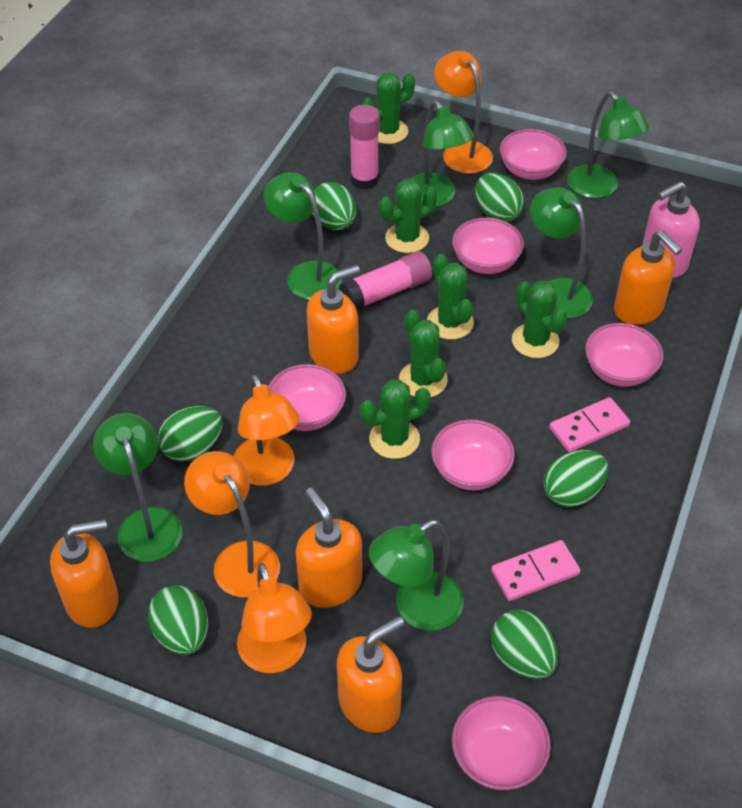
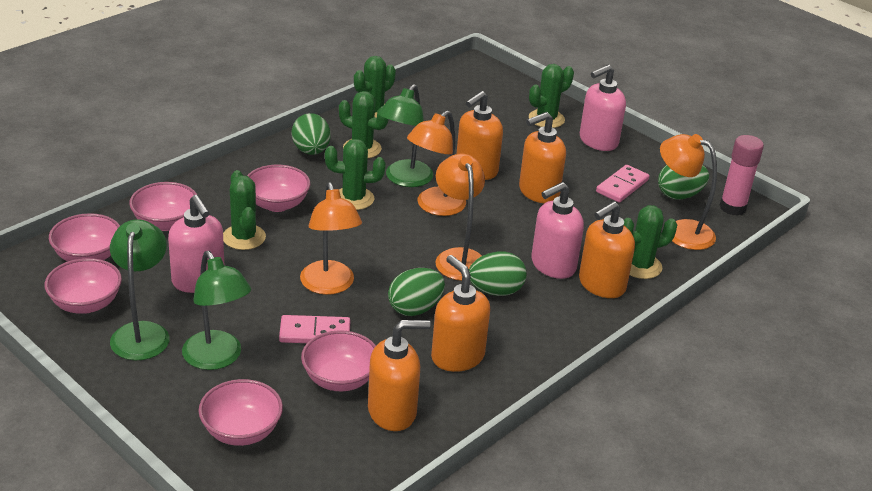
green egg: 6 -> 4
green lamp: 6 -> 3
pink glue stick: 2 -> 1
pink soap dispenser: 1 -> 3

